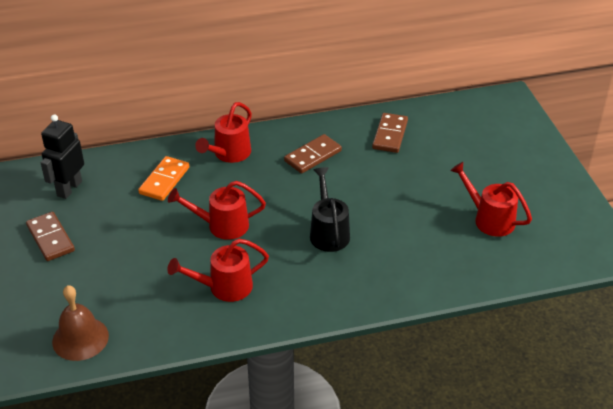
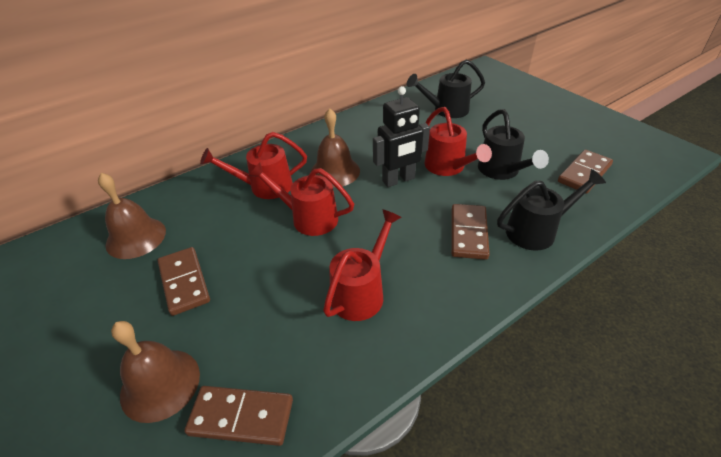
black watering can: 1 -> 3
brown bell: 1 -> 3
brown domino: 3 -> 4
orange domino: 1 -> 0

